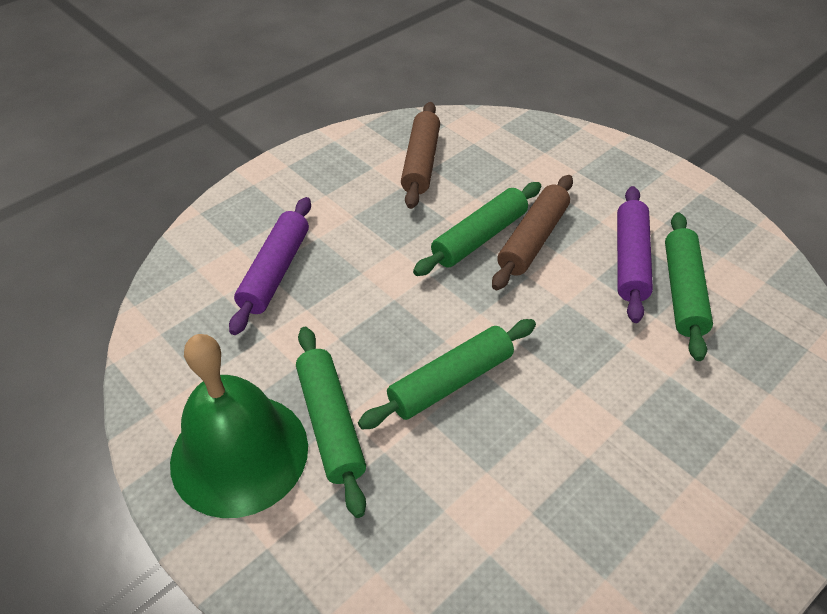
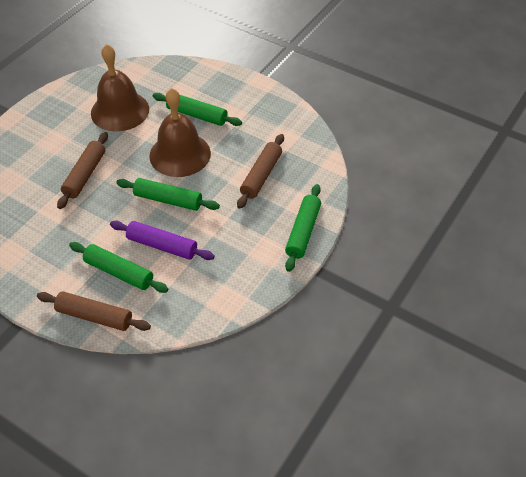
brown bell: 0 -> 2
brown rolling pin: 2 -> 3
green bell: 1 -> 0
purple rolling pin: 2 -> 1

